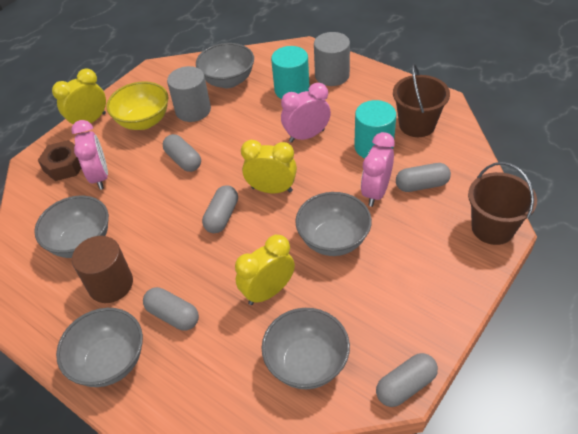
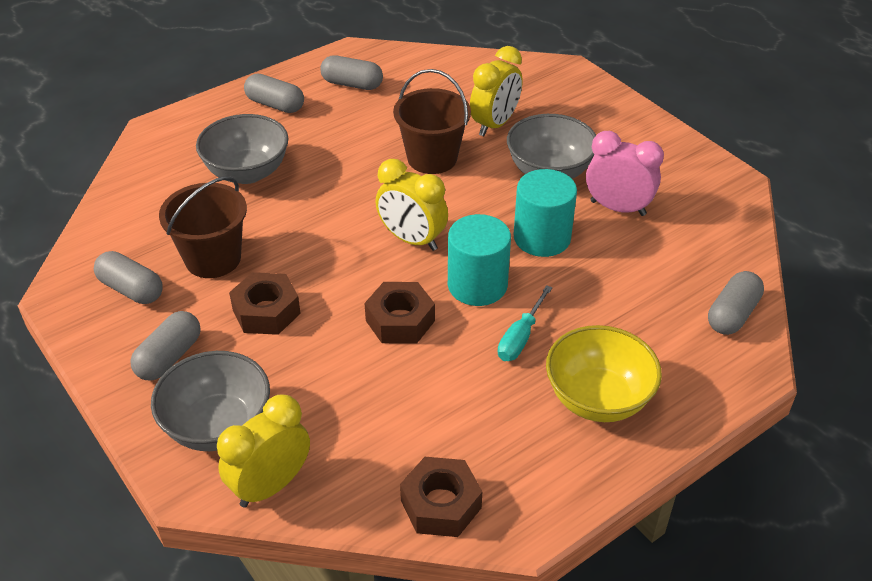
brown cylinder: 1 -> 0
brown nut: 1 -> 3
grey bowl: 5 -> 3
grey cylinder: 2 -> 0
pink clock: 3 -> 1
turquoise screwdriver: 0 -> 1

